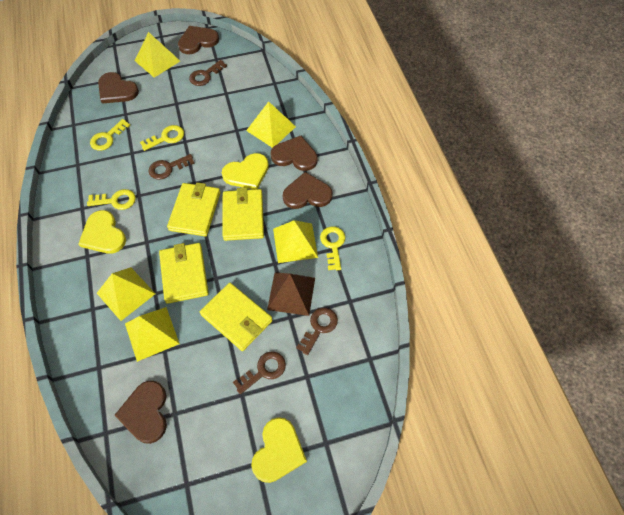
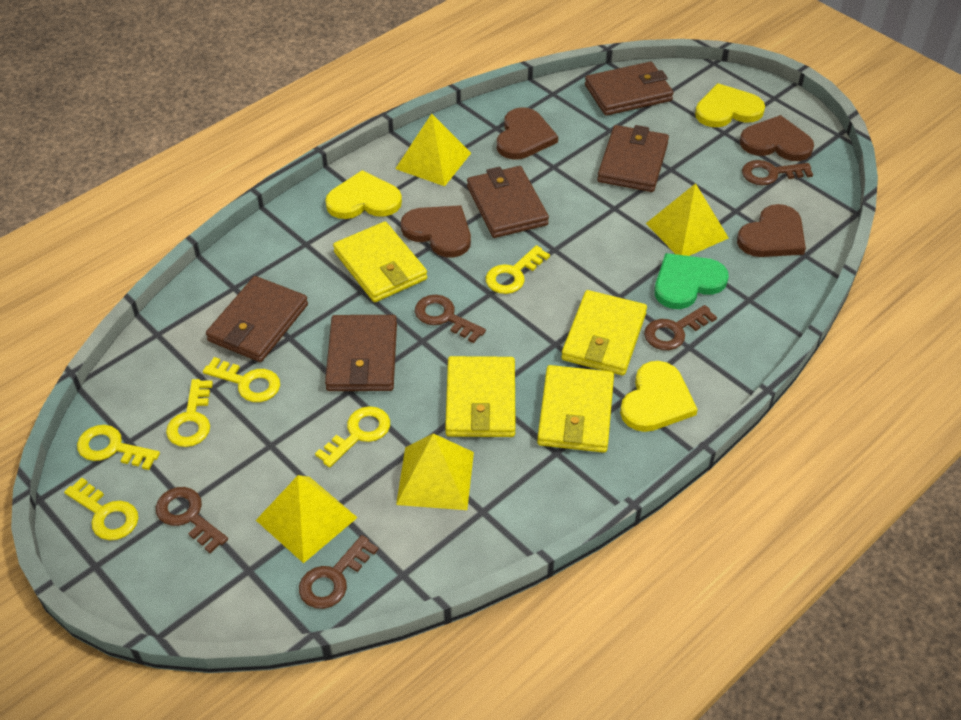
brown heart: 5 -> 4
brown key: 4 -> 5
brown pyramid: 1 -> 0
brown wallet: 0 -> 5
green heart: 0 -> 1
yellow key: 4 -> 6
yellow pyramid: 5 -> 4

